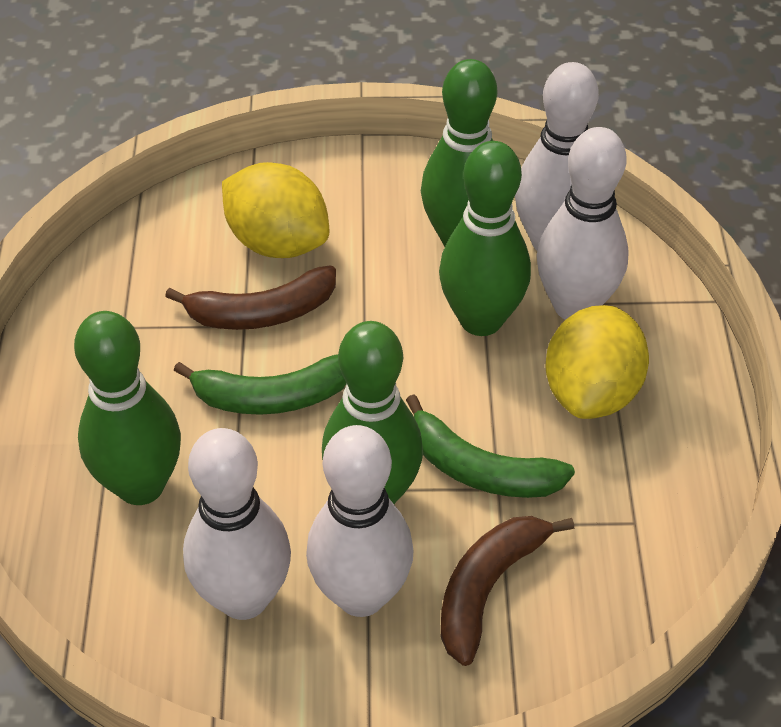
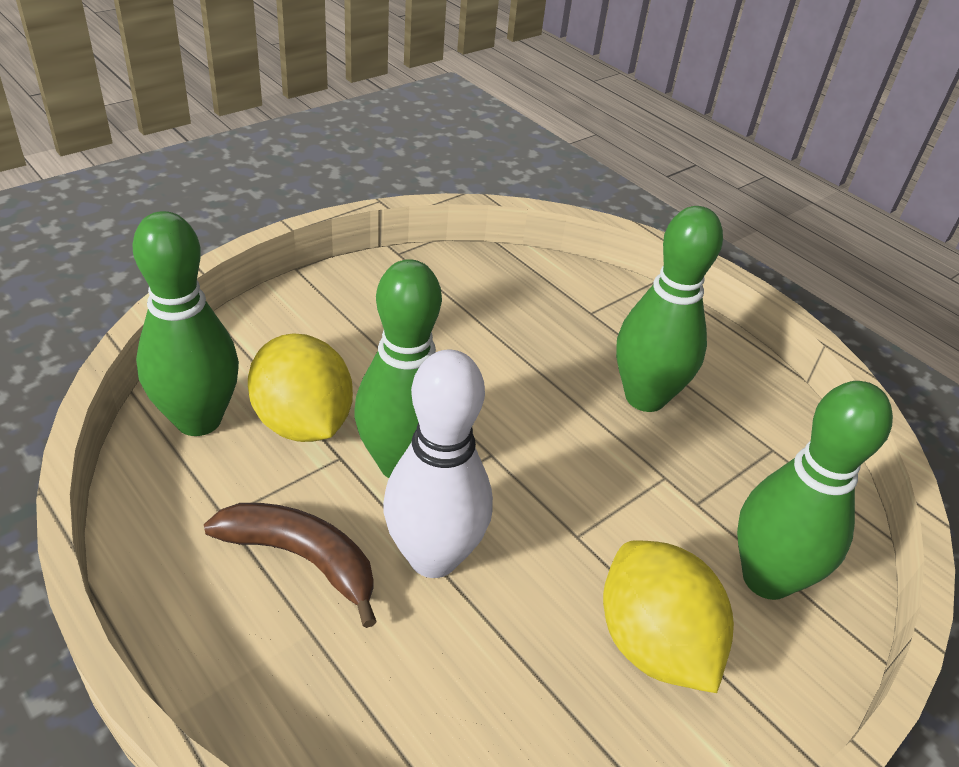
brown banana: 2 -> 1
green banana: 2 -> 0
white bowling pin: 4 -> 1

